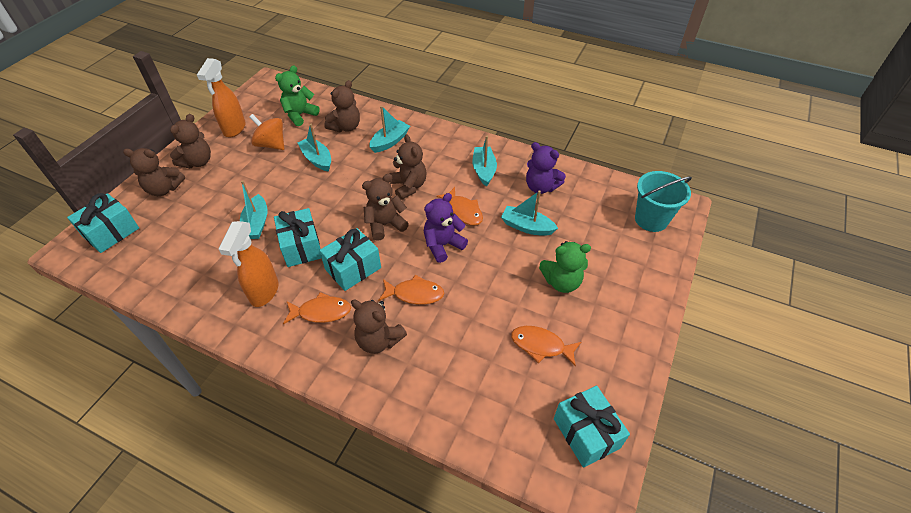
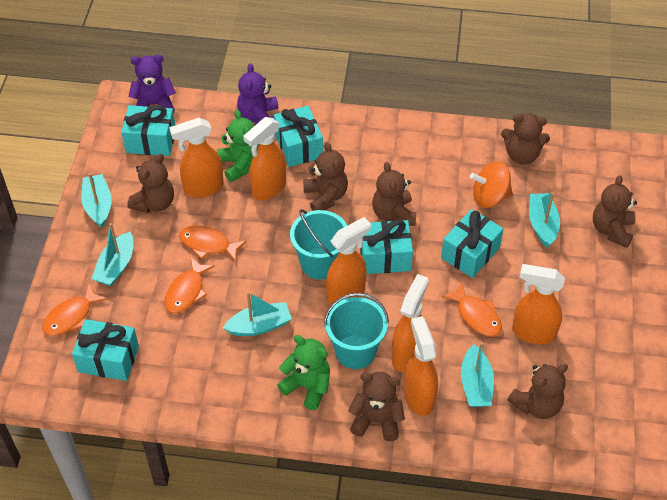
brown teddy bear: 6 -> 7
orange spray bottle: 2 -> 6
turquoise bucket: 1 -> 2
turquoise gift: 4 -> 5

